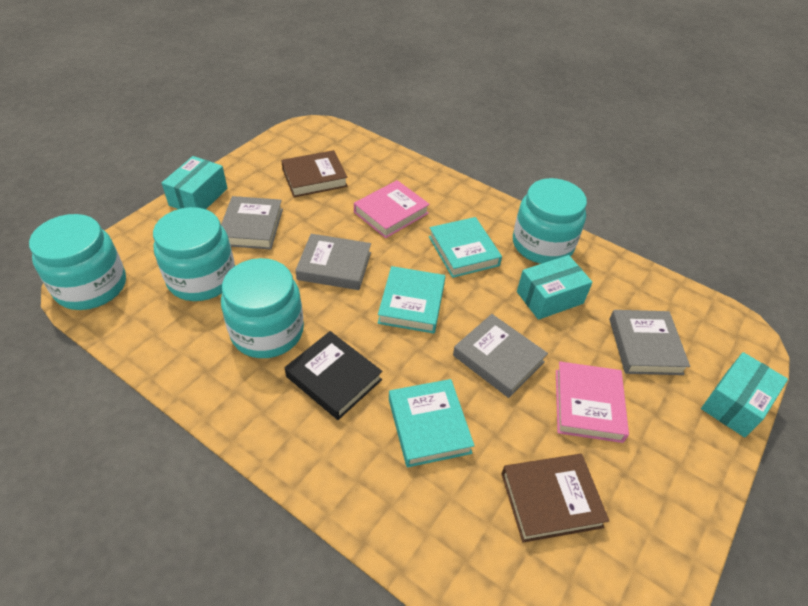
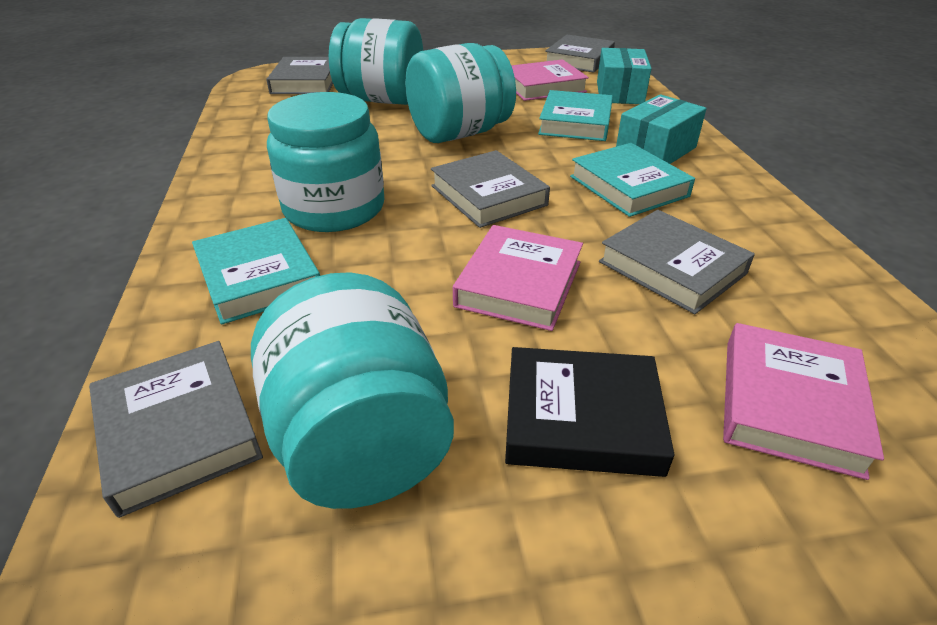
brown book: 2 -> 0
grey book: 4 -> 5
pink book: 2 -> 3
turquoise box: 3 -> 2

